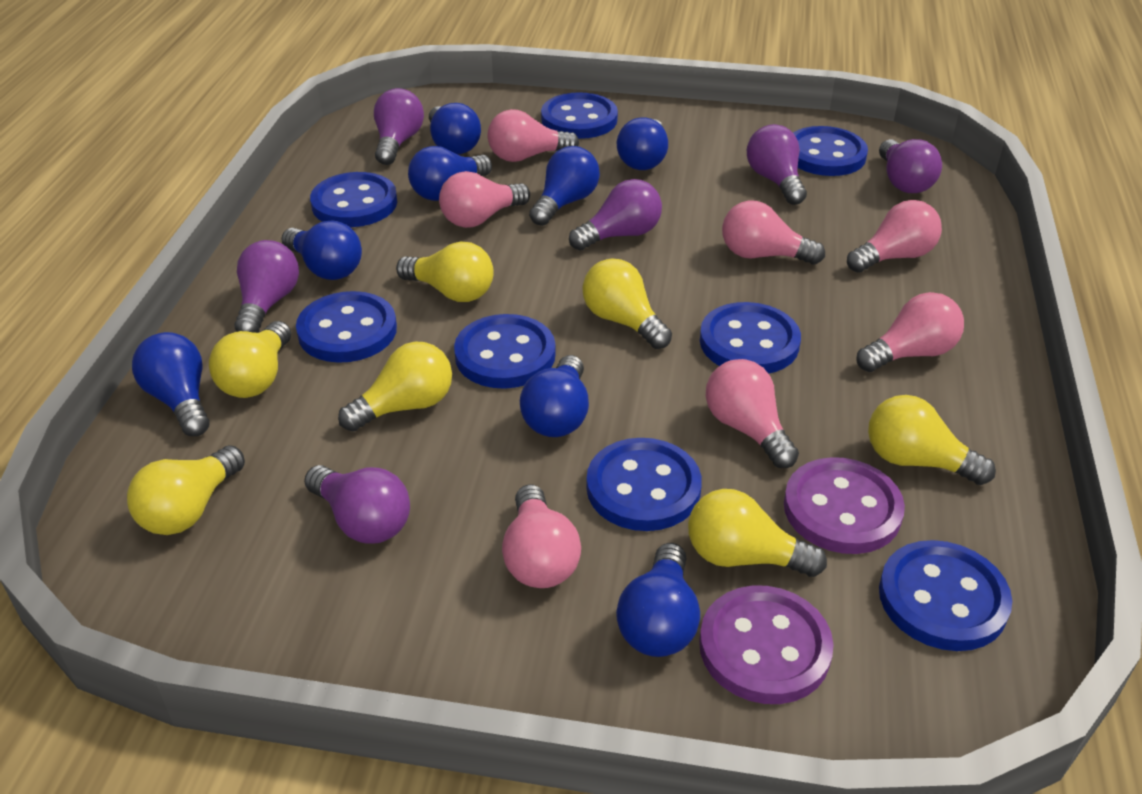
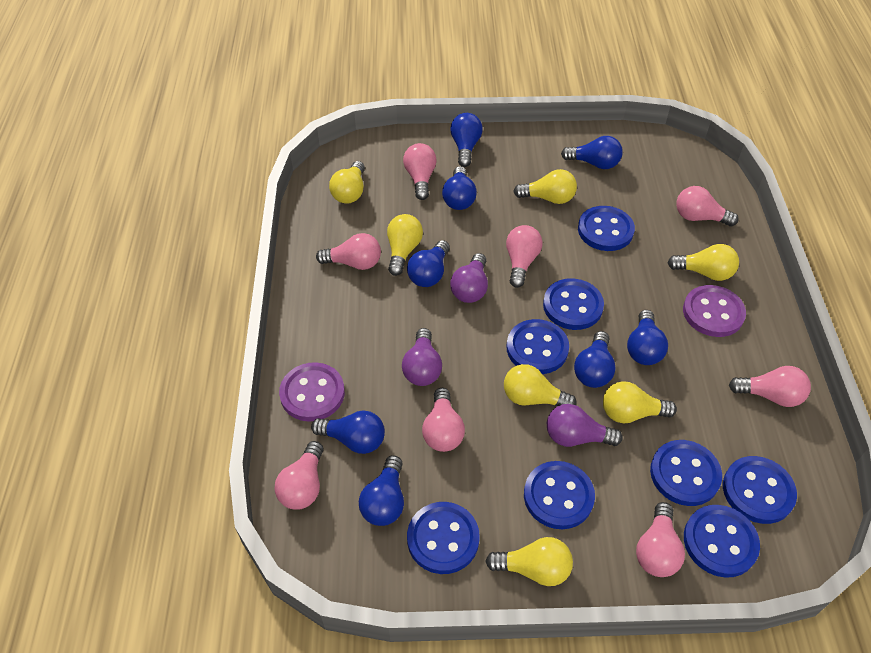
pink light bulb: 7 -> 8
purple light bulb: 6 -> 3

